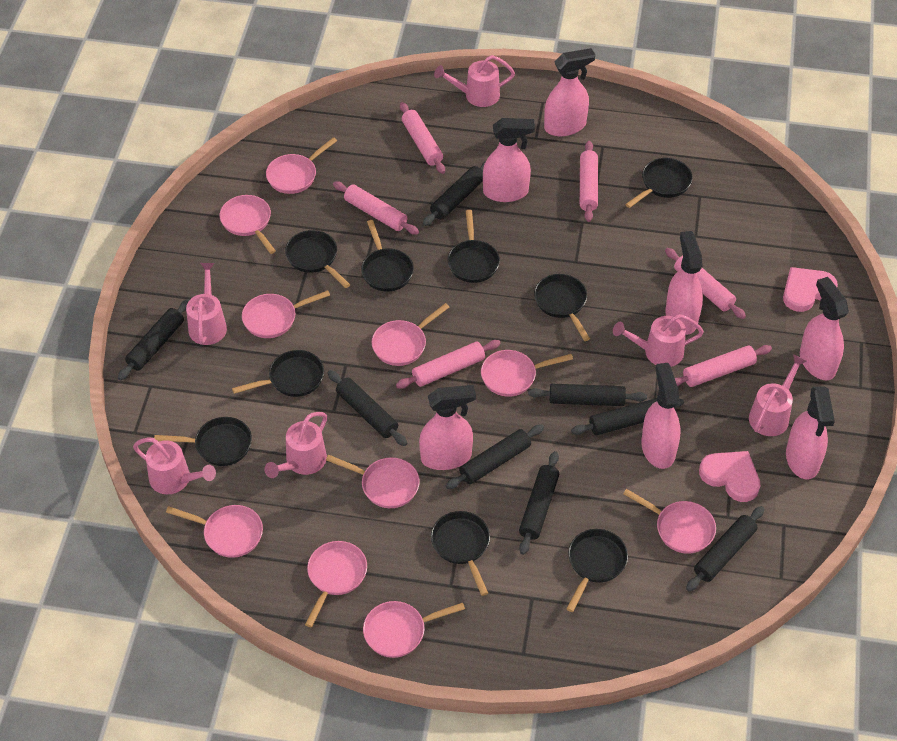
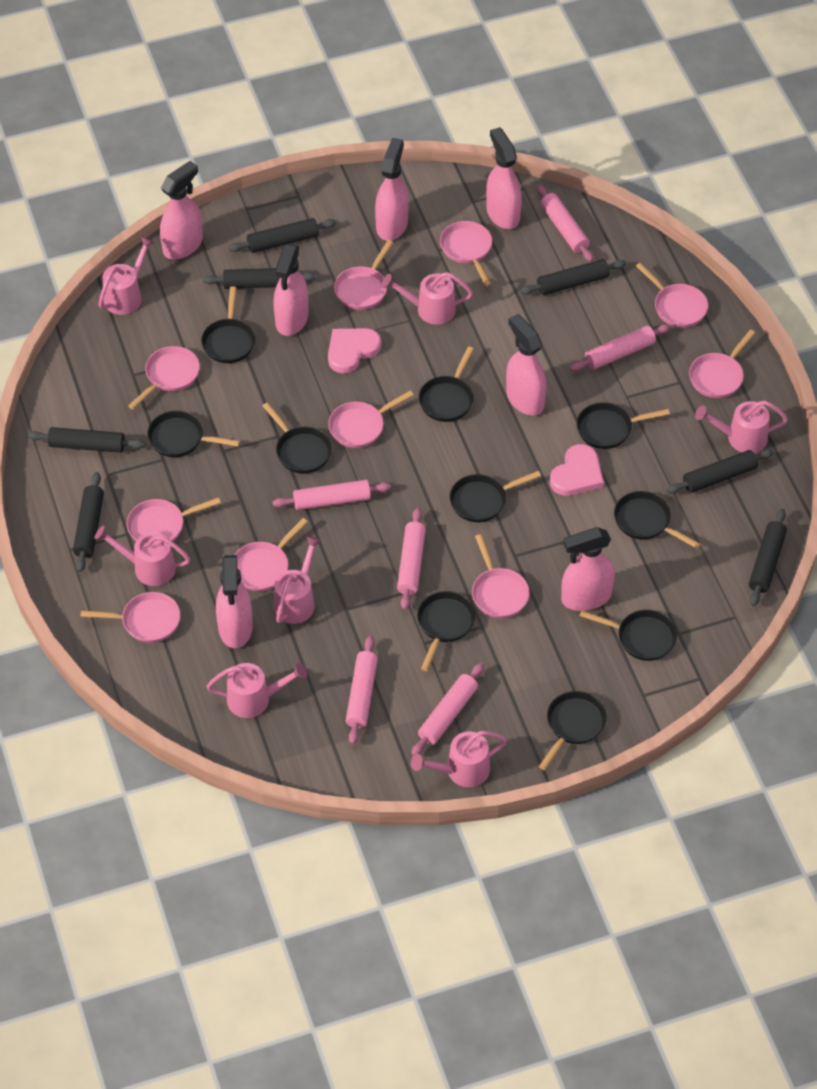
black pan: 9 -> 10
black rolling pin: 8 -> 7
pink watering can: 6 -> 7

